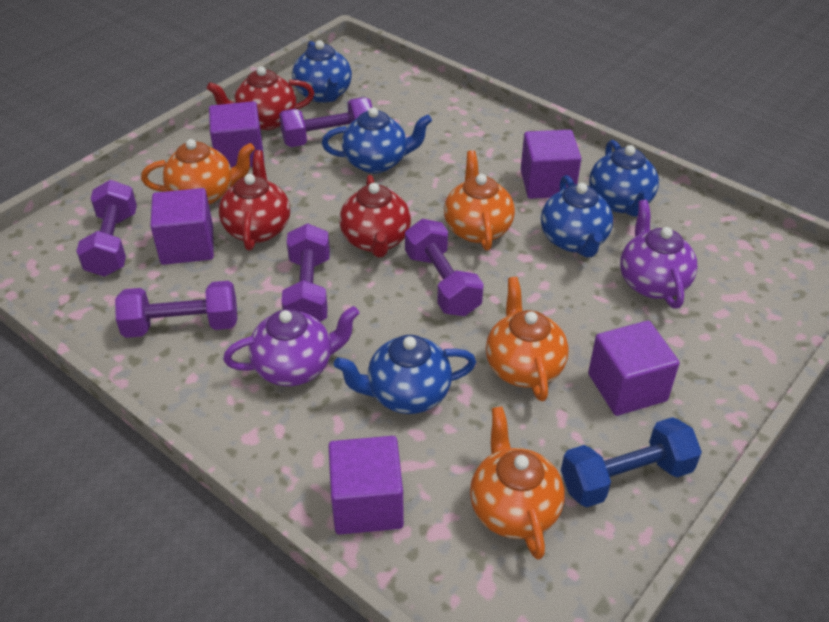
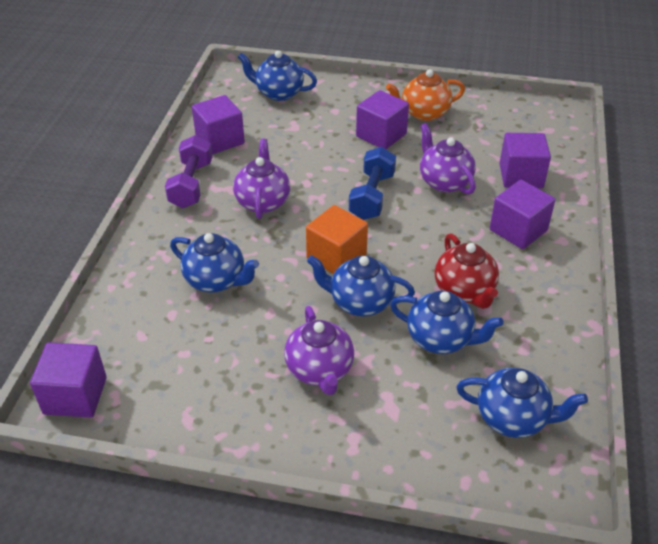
orange cube: 0 -> 1
orange teapot: 4 -> 1
purple dumbbell: 5 -> 1
purple teapot: 2 -> 3
red teapot: 3 -> 1

